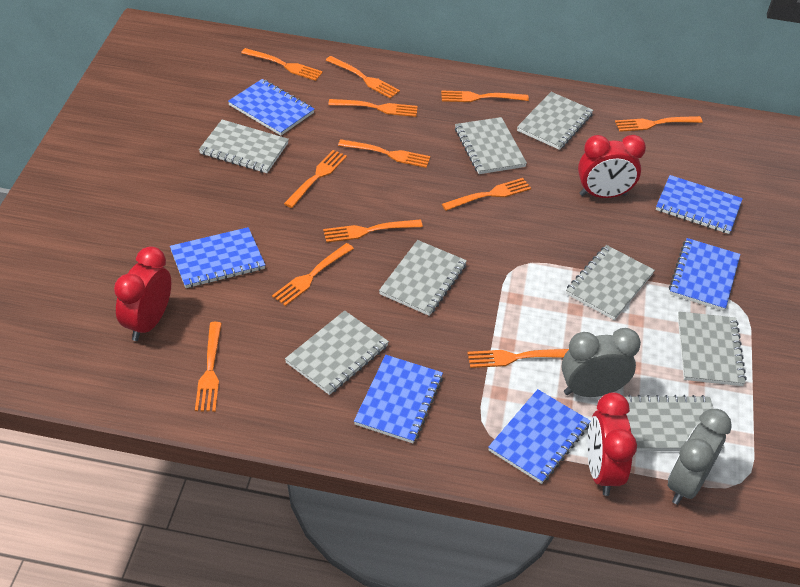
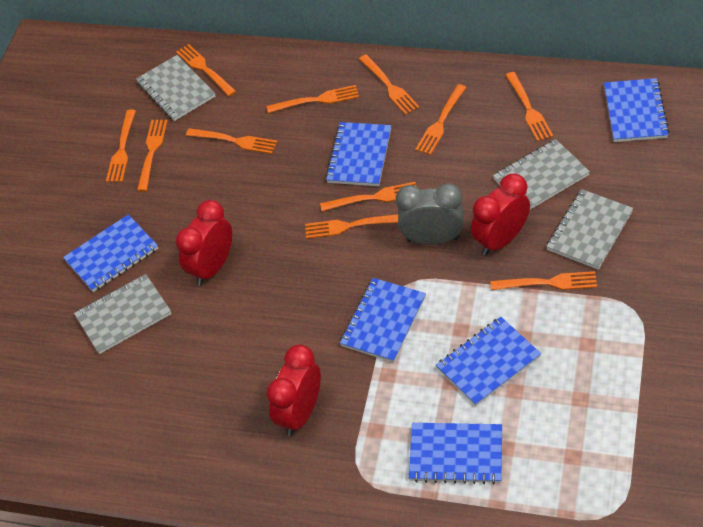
grey clock: 2 -> 1
grey notebook: 8 -> 4
orange fork: 12 -> 11

